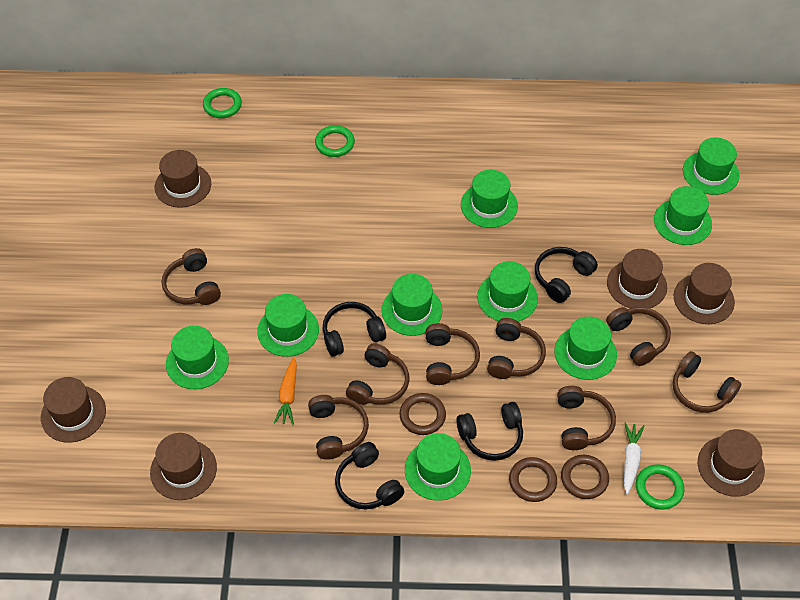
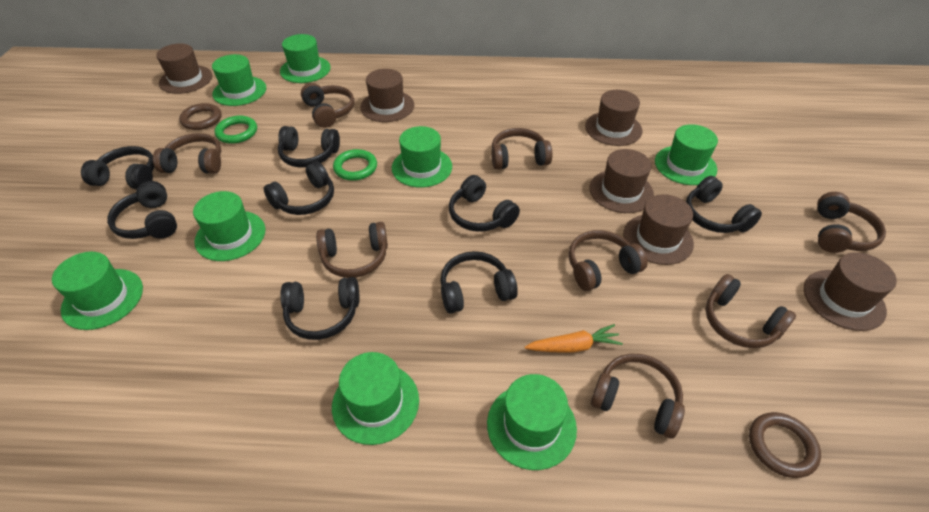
black headphones: 4 -> 8
brown ring: 3 -> 2
green hat: 9 -> 8
green ring: 3 -> 2
white carrot: 1 -> 0

